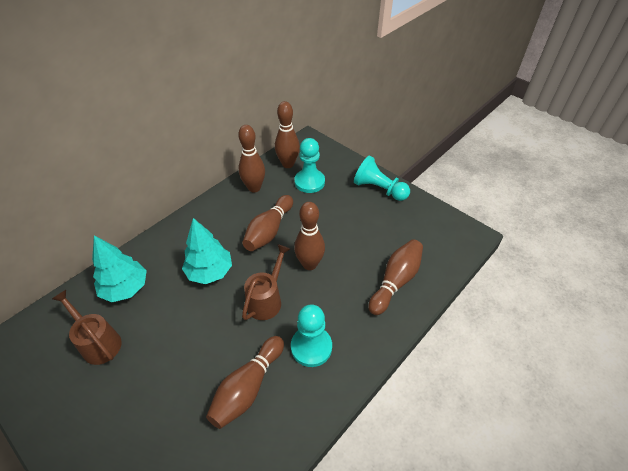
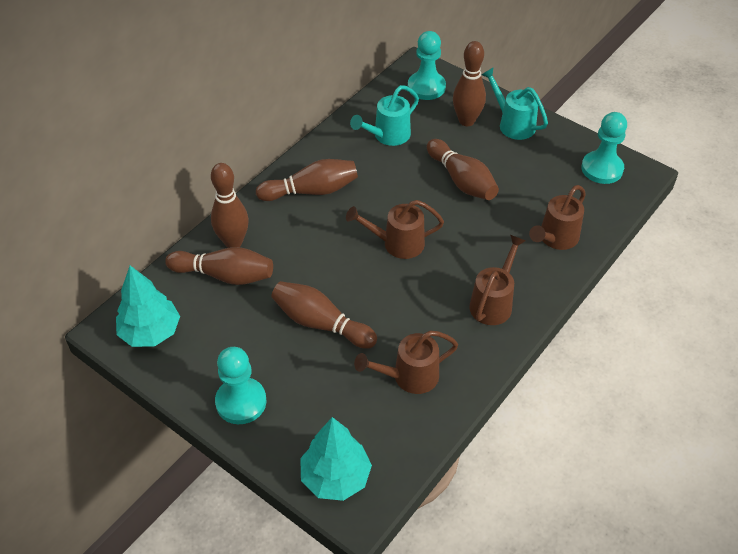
brown watering can: 2 -> 4
turquoise watering can: 0 -> 2

